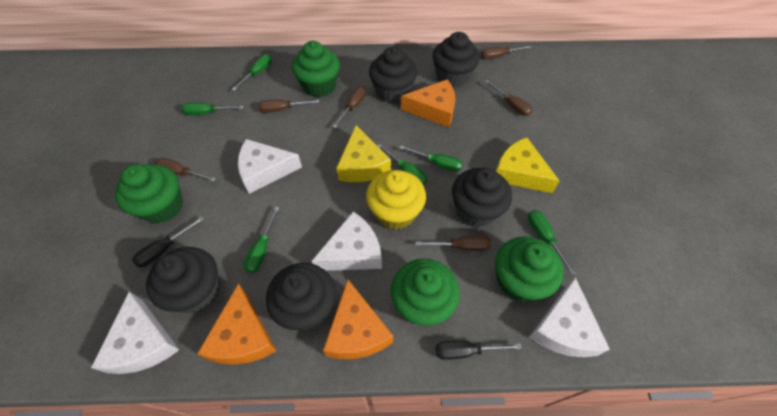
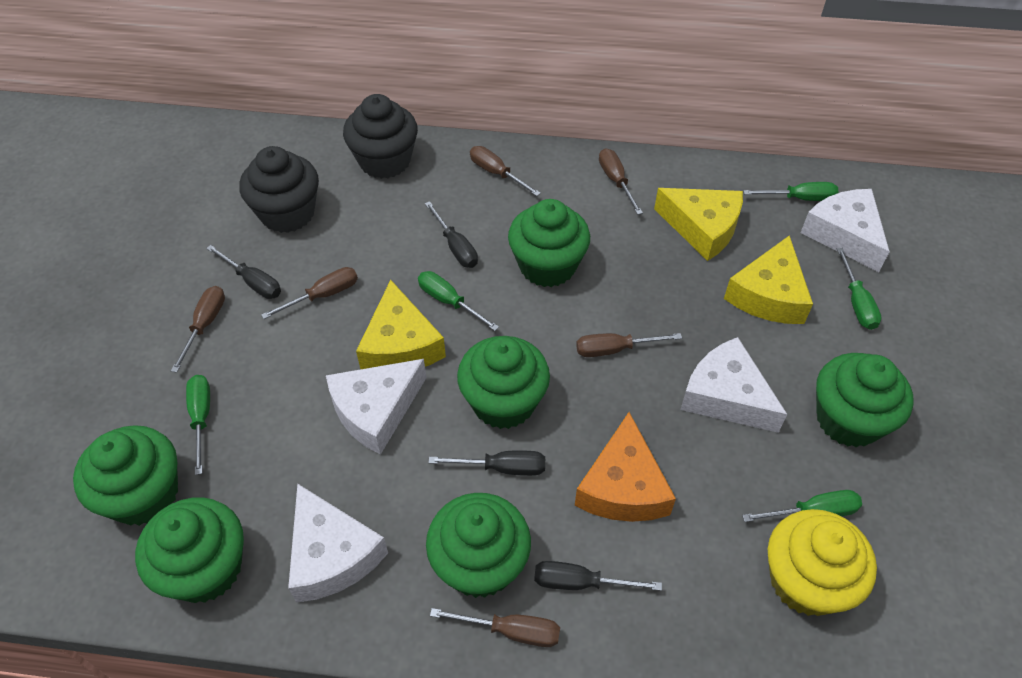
black cupcake: 5 -> 2
black screwdriver: 2 -> 4
green cupcake: 4 -> 6
green screwdriver: 6 -> 5
orange cheese: 3 -> 1
yellow cheese: 2 -> 3

